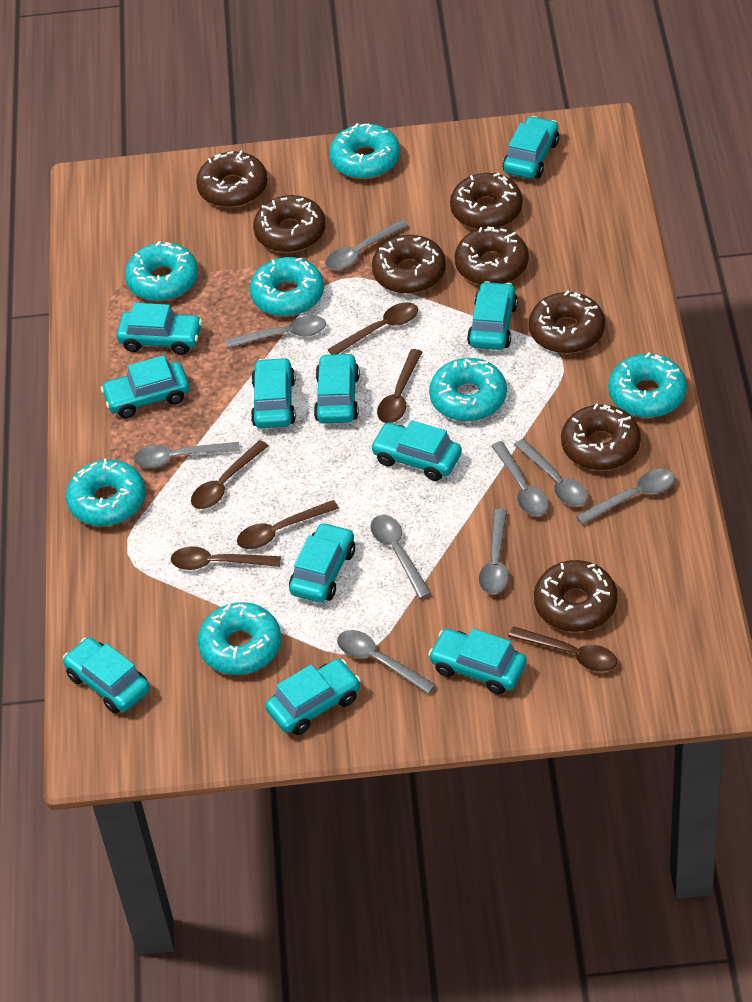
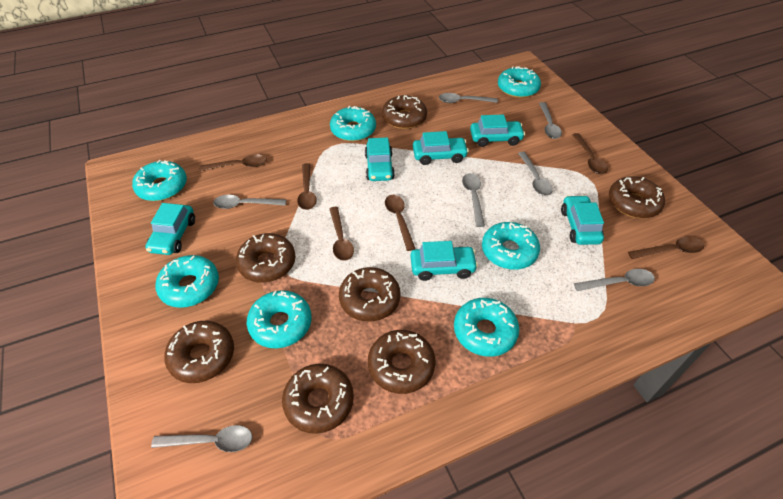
brown donut: 8 -> 7
grey spoon: 9 -> 7
turquoise car: 11 -> 6

